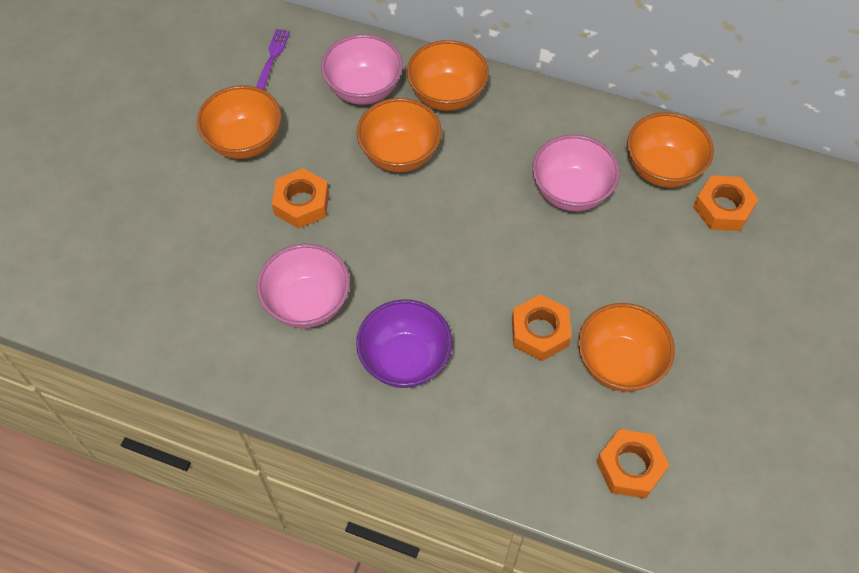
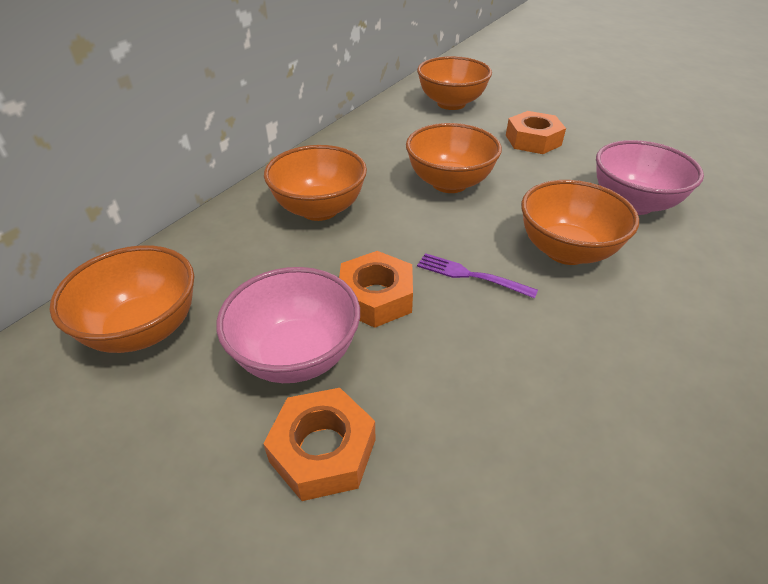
orange nut: 4 -> 3
pink bowl: 3 -> 2
purple bowl: 1 -> 0

